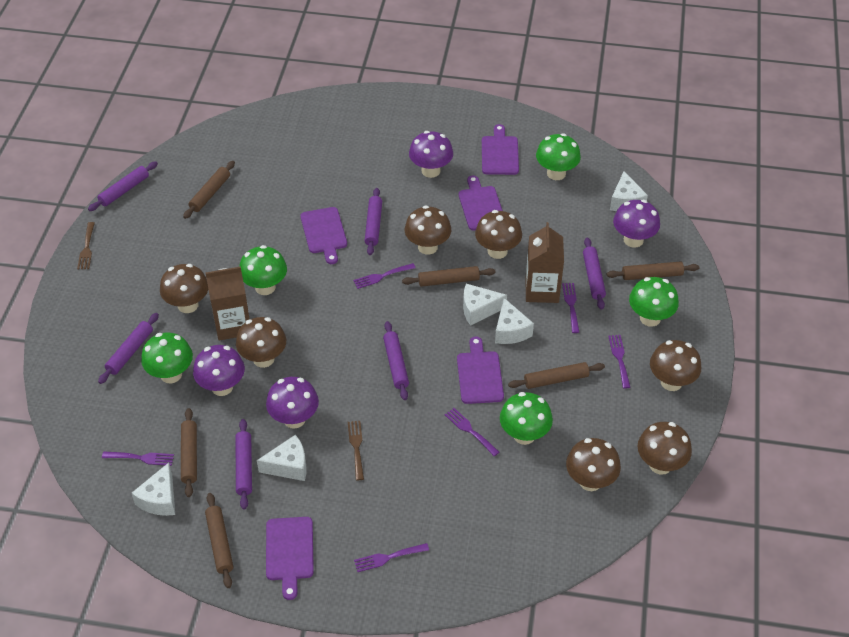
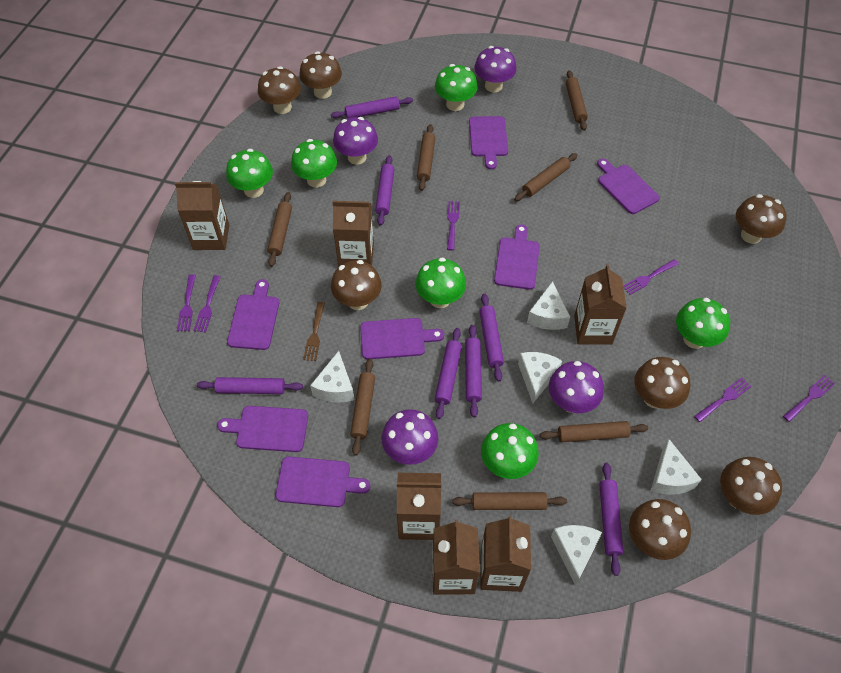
brown carton: 2 -> 6
brown fork: 2 -> 1
brown rolling pin: 6 -> 7
green mushroom: 5 -> 6
purple cutting board: 5 -> 7
purple rolling pin: 6 -> 7

